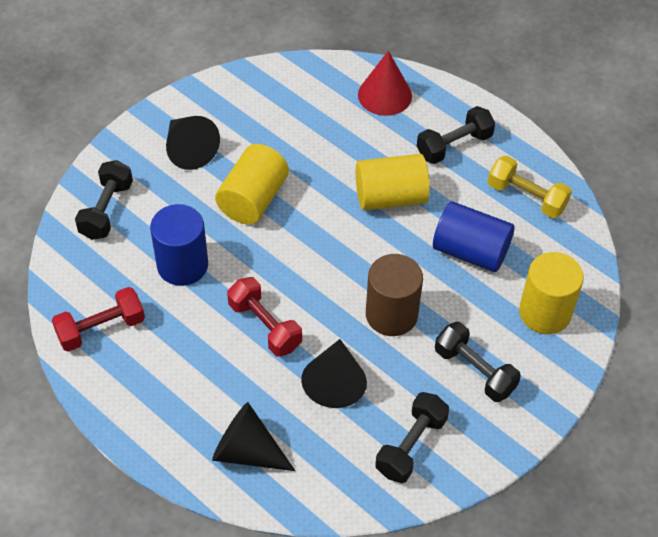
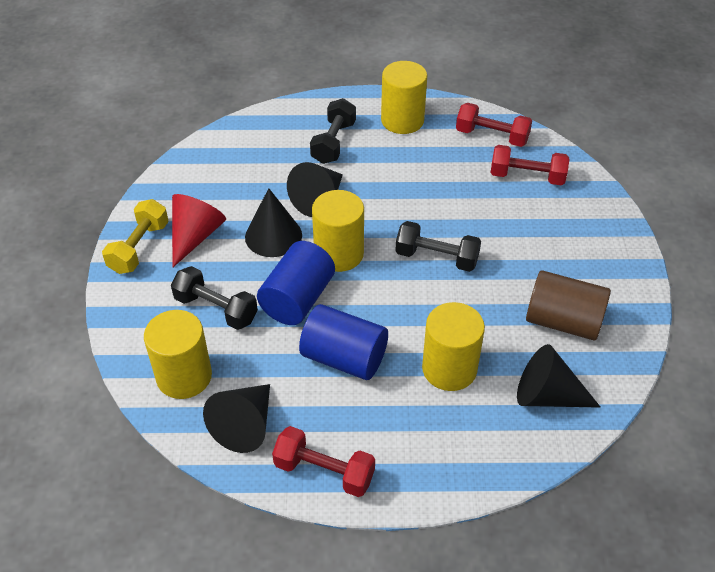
black cone: 3 -> 4
black dumbbell: 4 -> 3
red dumbbell: 2 -> 3
yellow cylinder: 3 -> 4

